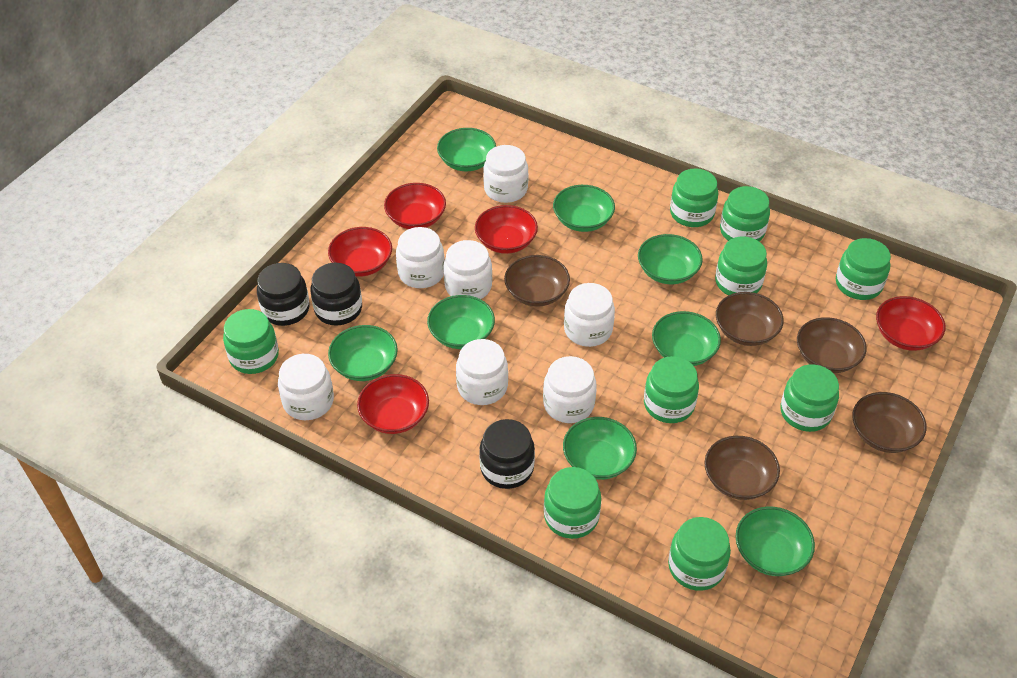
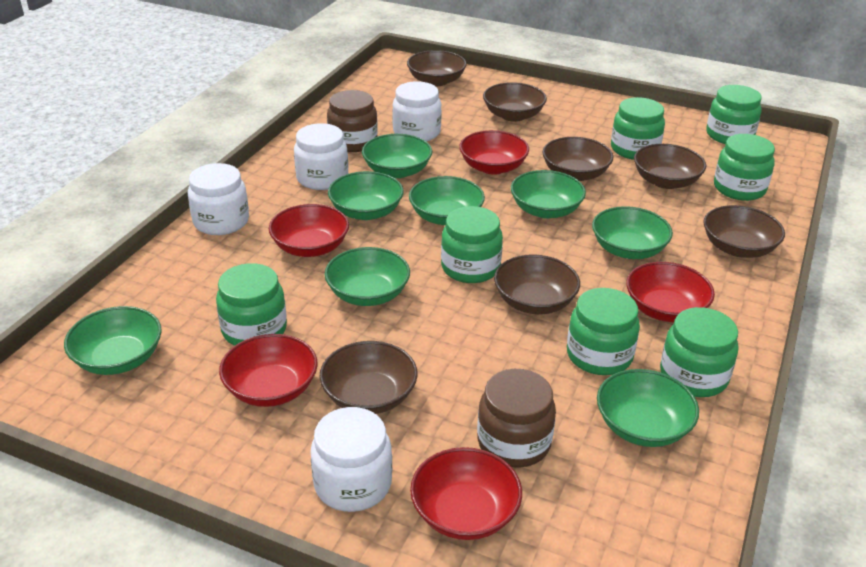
black jar: 3 -> 0
brown bowl: 5 -> 7
brown jar: 0 -> 2
green jar: 9 -> 7
white jar: 7 -> 4

